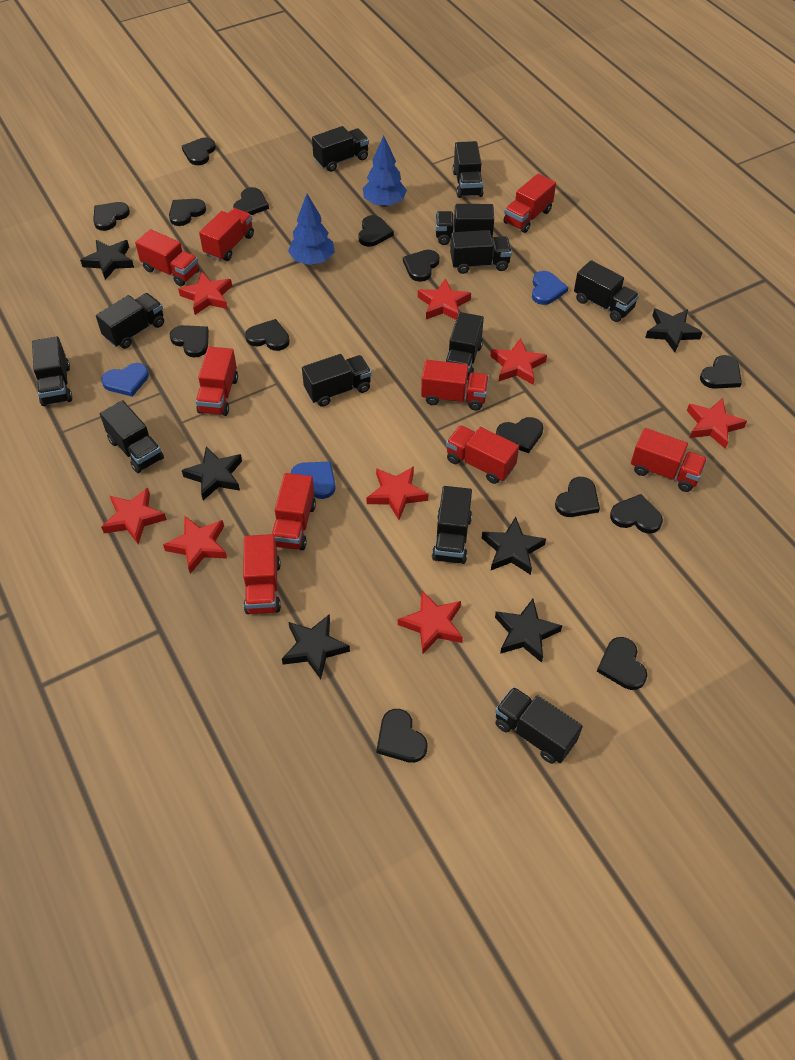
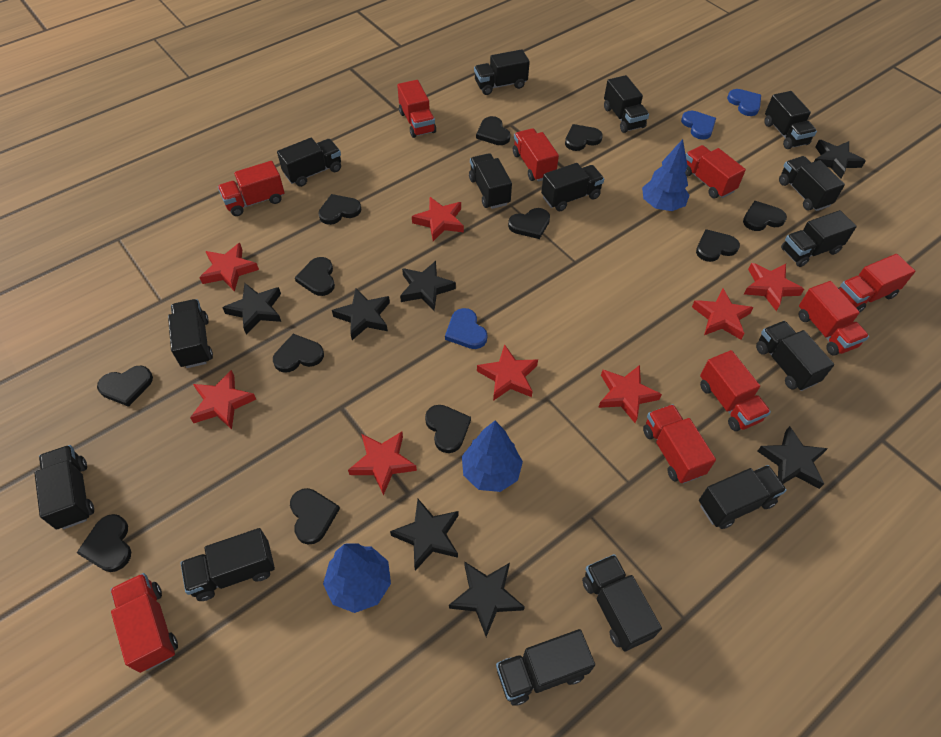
black heart: 14 -> 12
black star: 6 -> 7
black truck: 12 -> 15
blue tree: 2 -> 3

